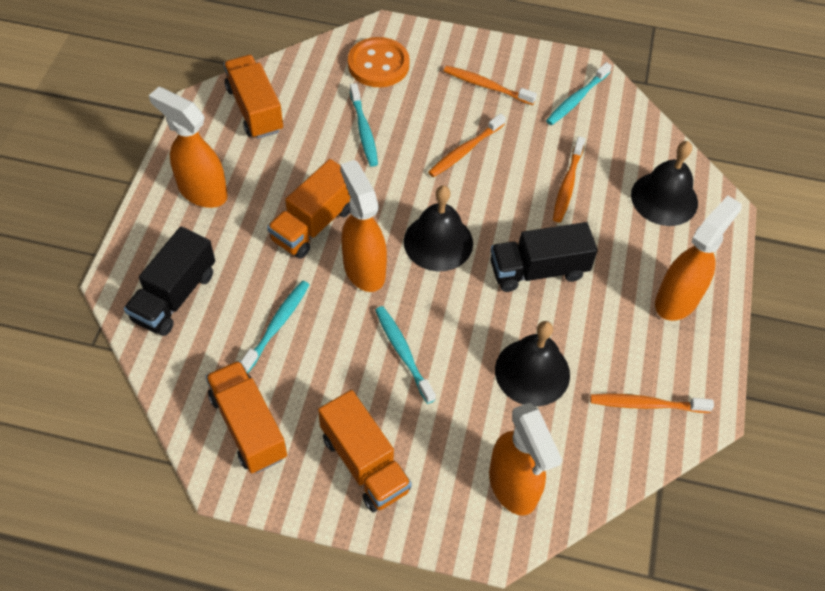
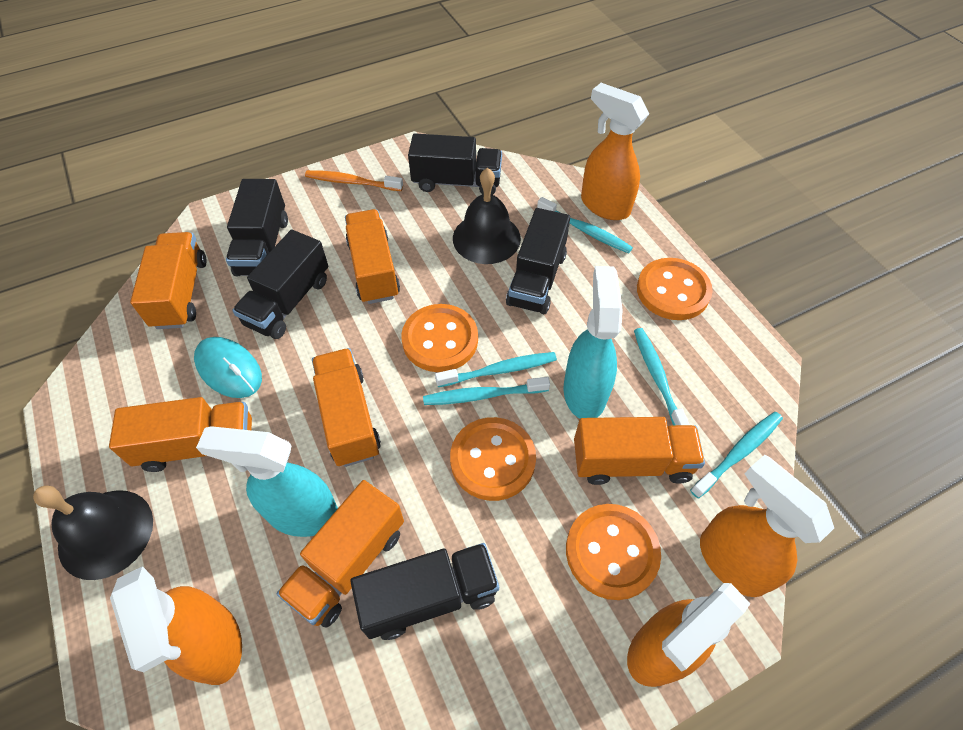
black bell: 3 -> 2
black truck: 2 -> 5
orange button: 1 -> 4
orange toothbrush: 4 -> 1
orange truck: 4 -> 6
turquoise mouse: 0 -> 1
turquoise spray bottle: 0 -> 2
turquoise toothbrush: 4 -> 5

